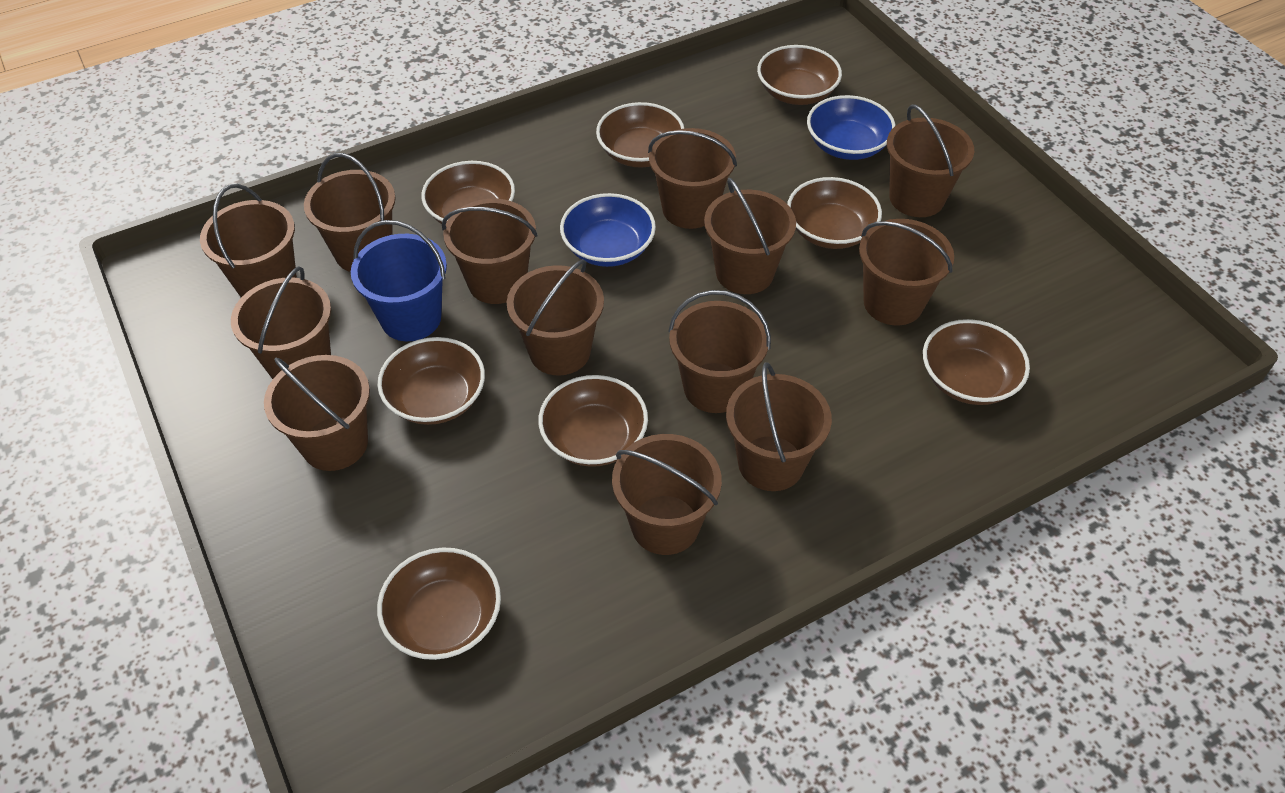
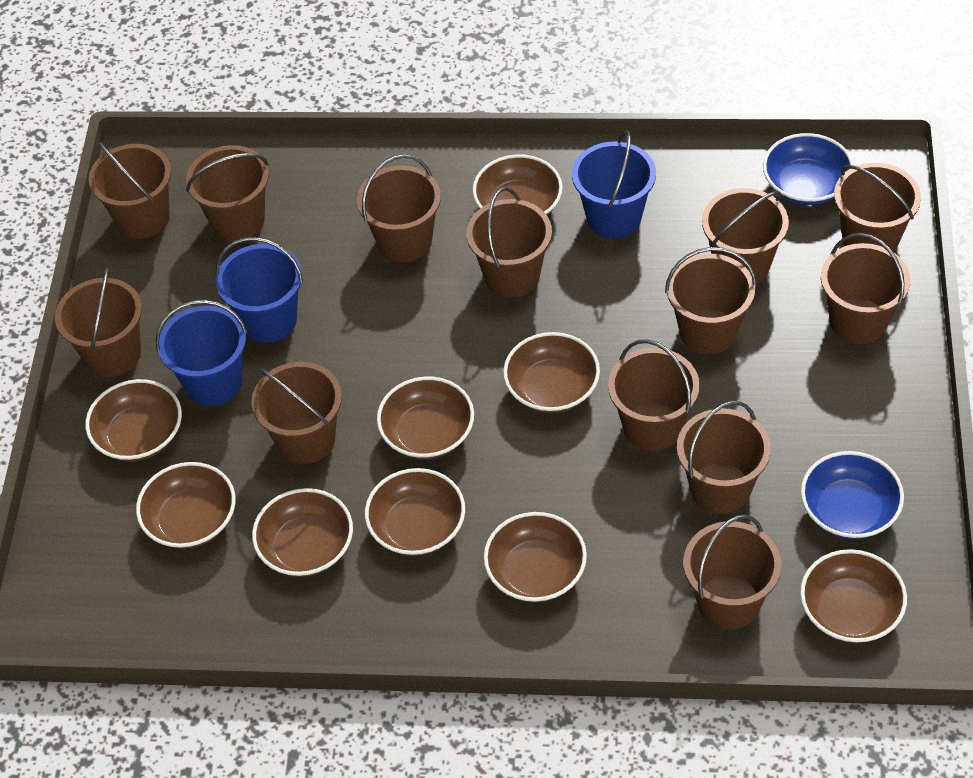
blue bucket: 1 -> 3
brown bowl: 8 -> 9

